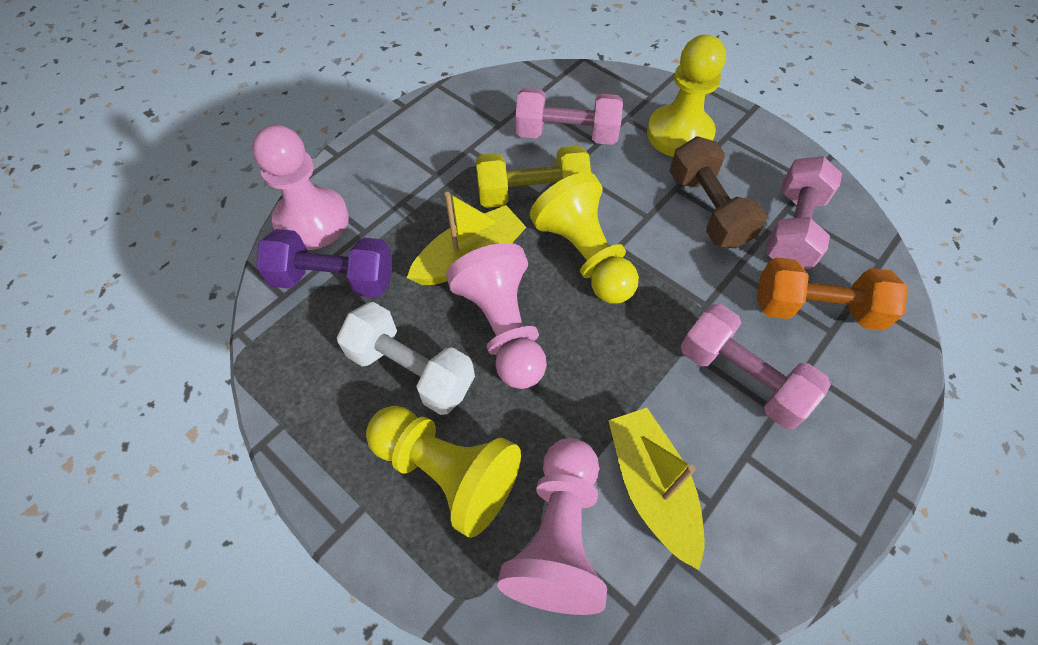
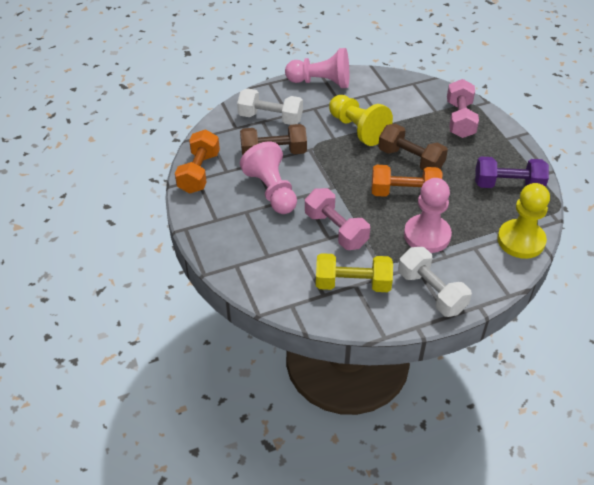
brown dumbbell: 1 -> 2
orange dumbbell: 1 -> 2
pink dumbbell: 3 -> 2
white dumbbell: 1 -> 2
yellow boat: 2 -> 0
yellow pawn: 3 -> 2

